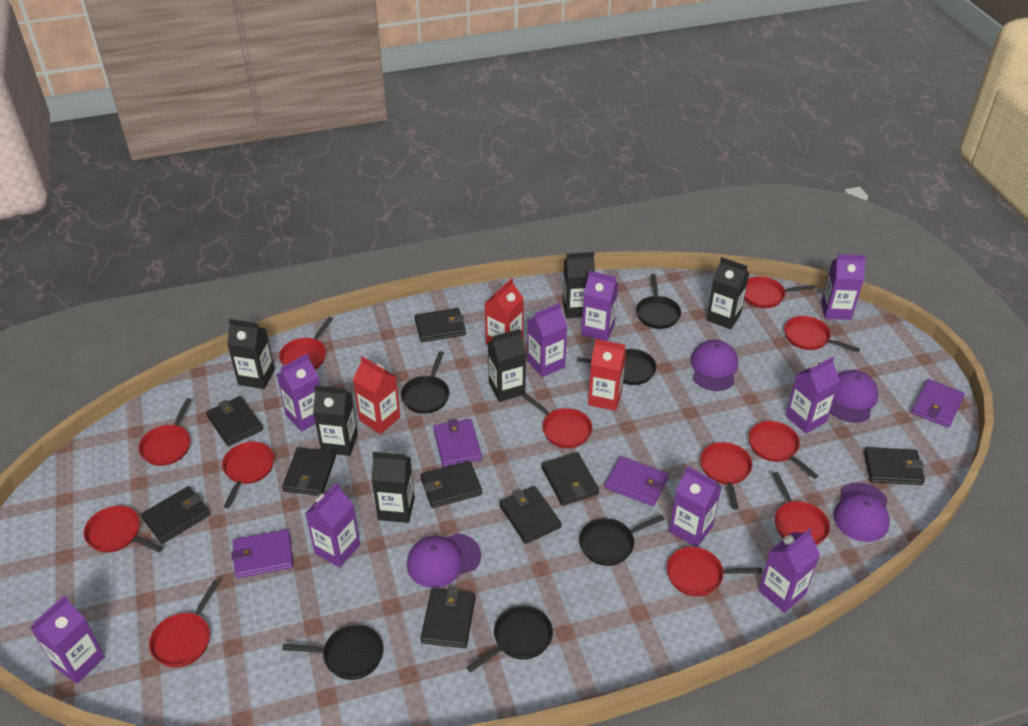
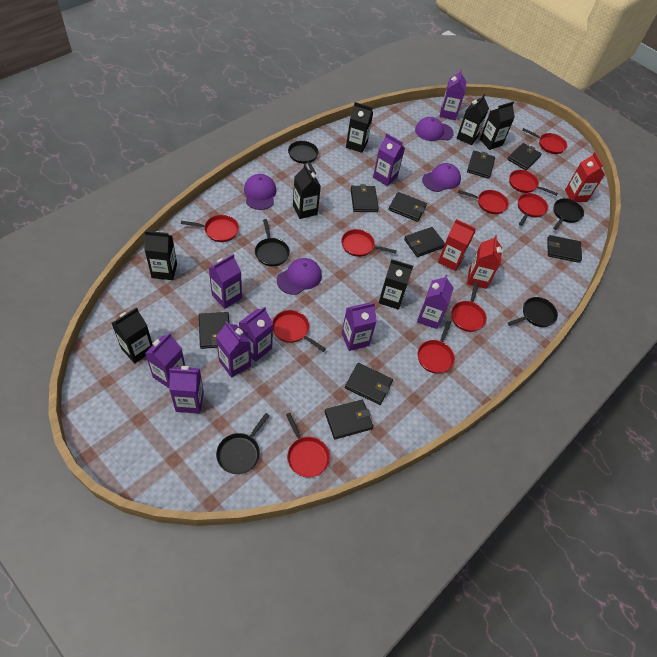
black carton: 6 -> 7
black pan: 6 -> 5
purple wallet: 4 -> 0
red pan: 12 -> 10

